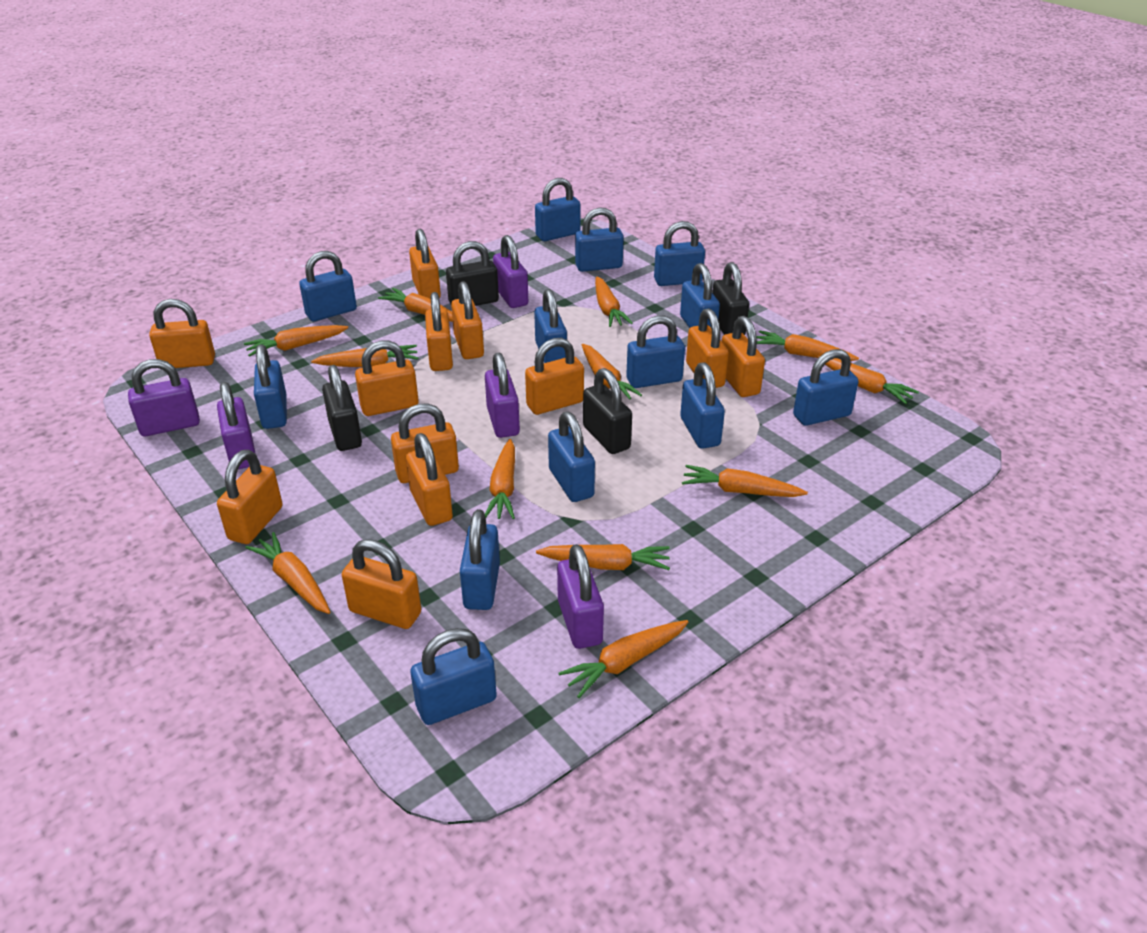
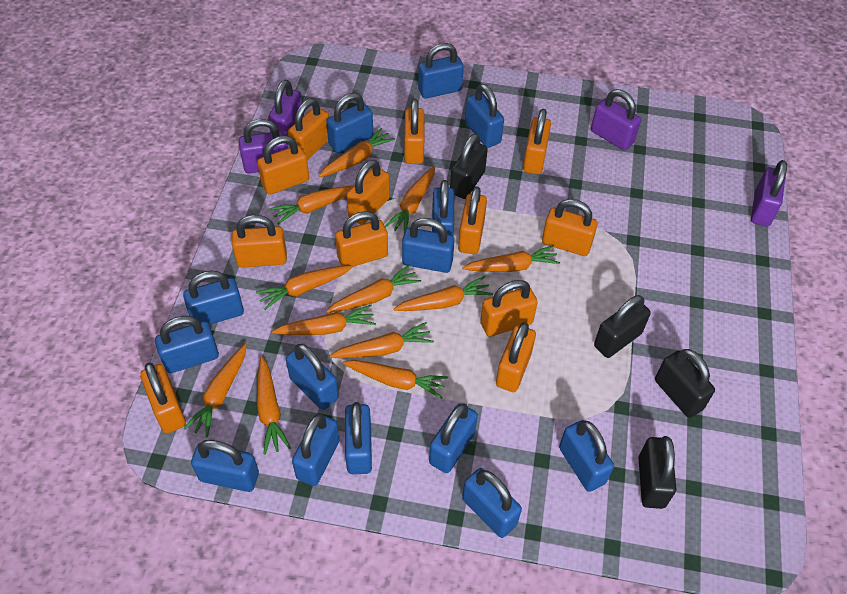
blue padlock: 13 -> 14
purple padlock: 5 -> 4

